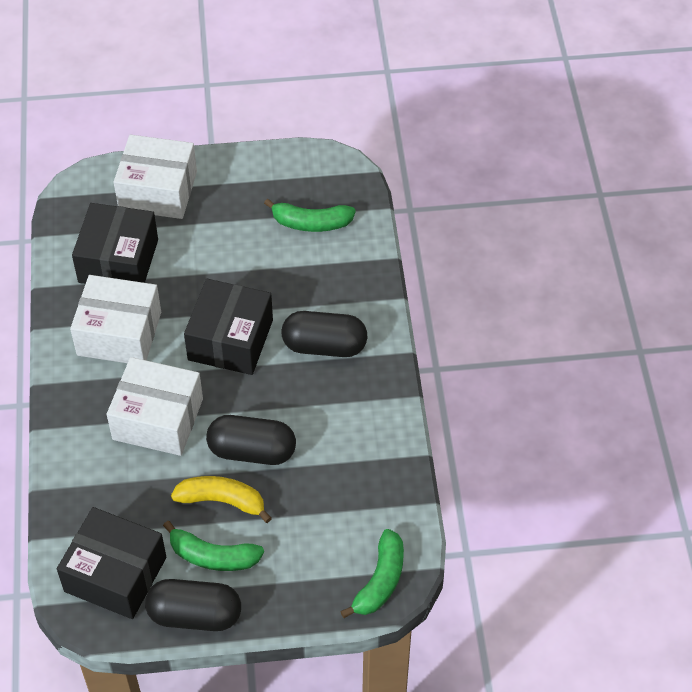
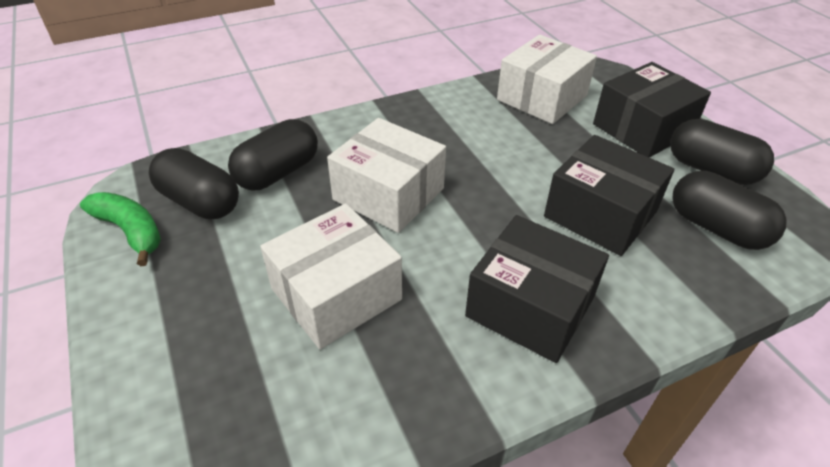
black capsule: 3 -> 4
green banana: 3 -> 1
yellow banana: 1 -> 0

